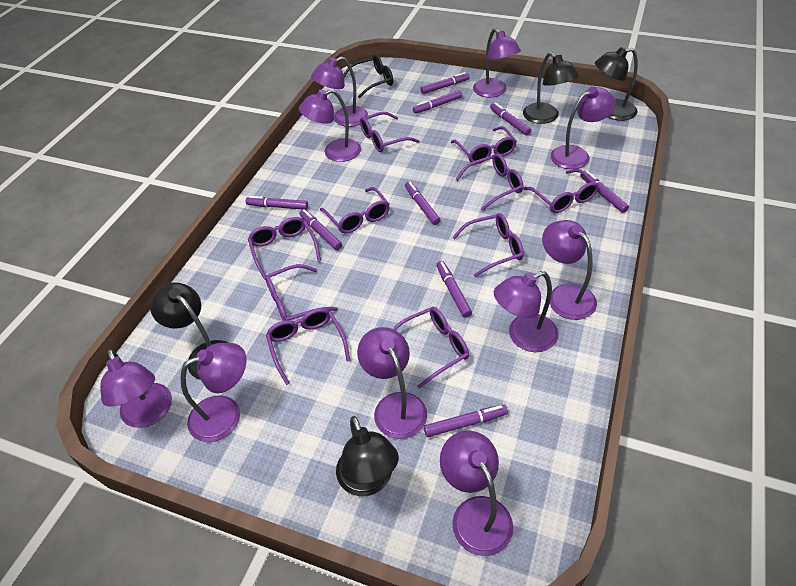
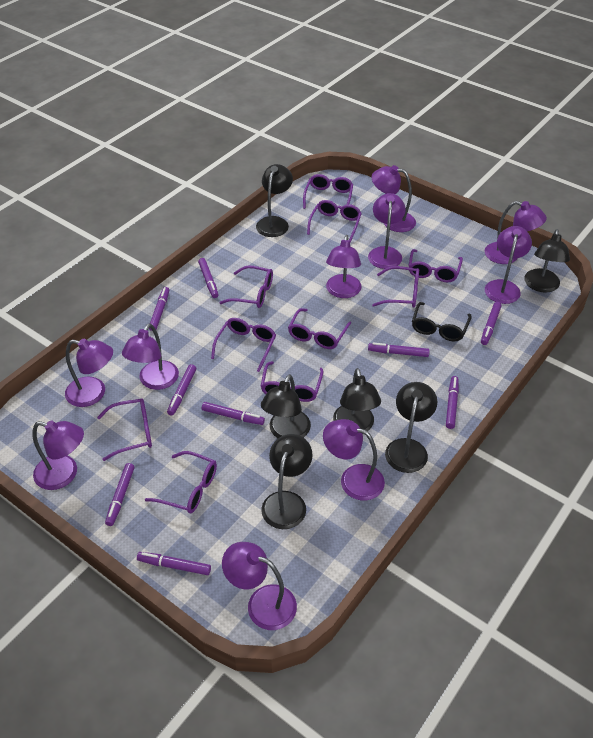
black lamp: 4 -> 6

